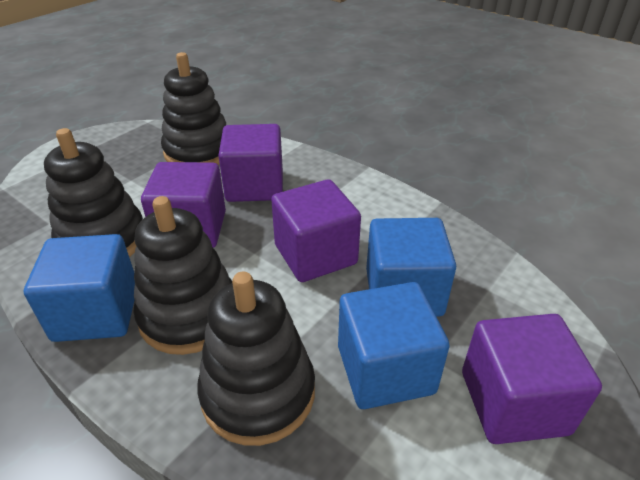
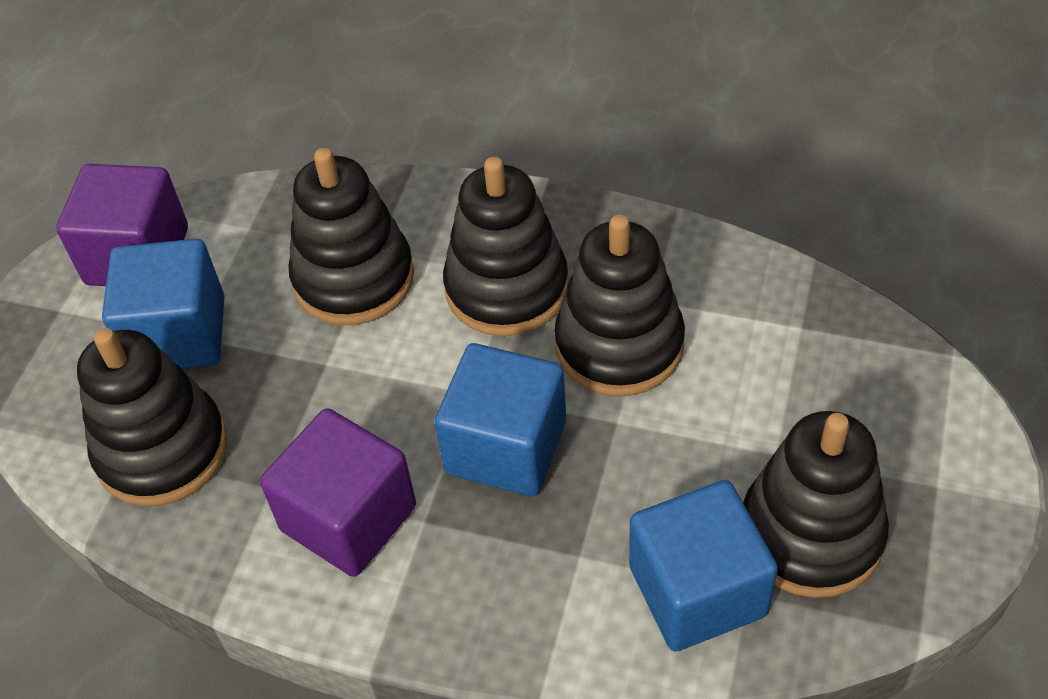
black stacking toy: 4 -> 5
purple cube: 4 -> 2

